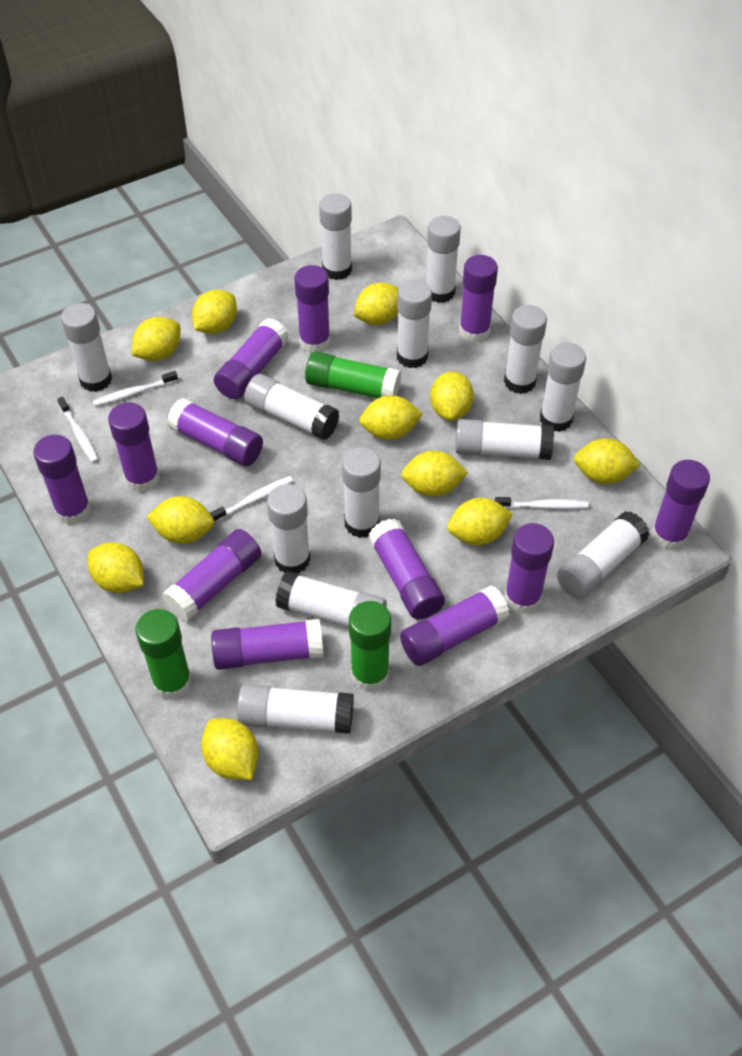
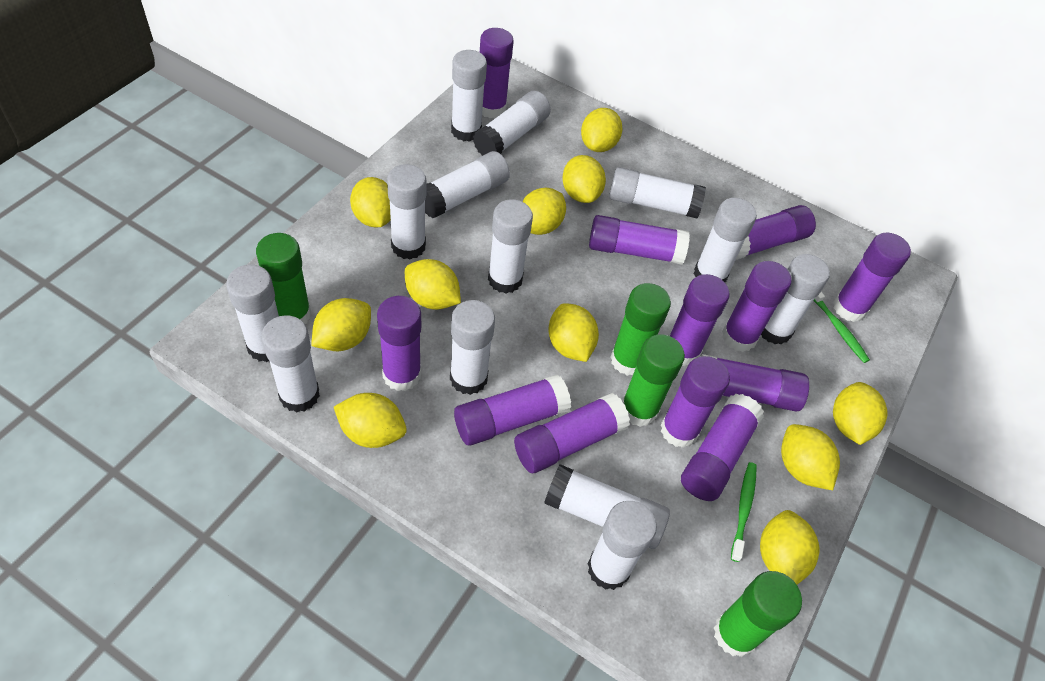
green glue stick: 3 -> 4
green toothbrush: 0 -> 2
white toothbrush: 4 -> 0

